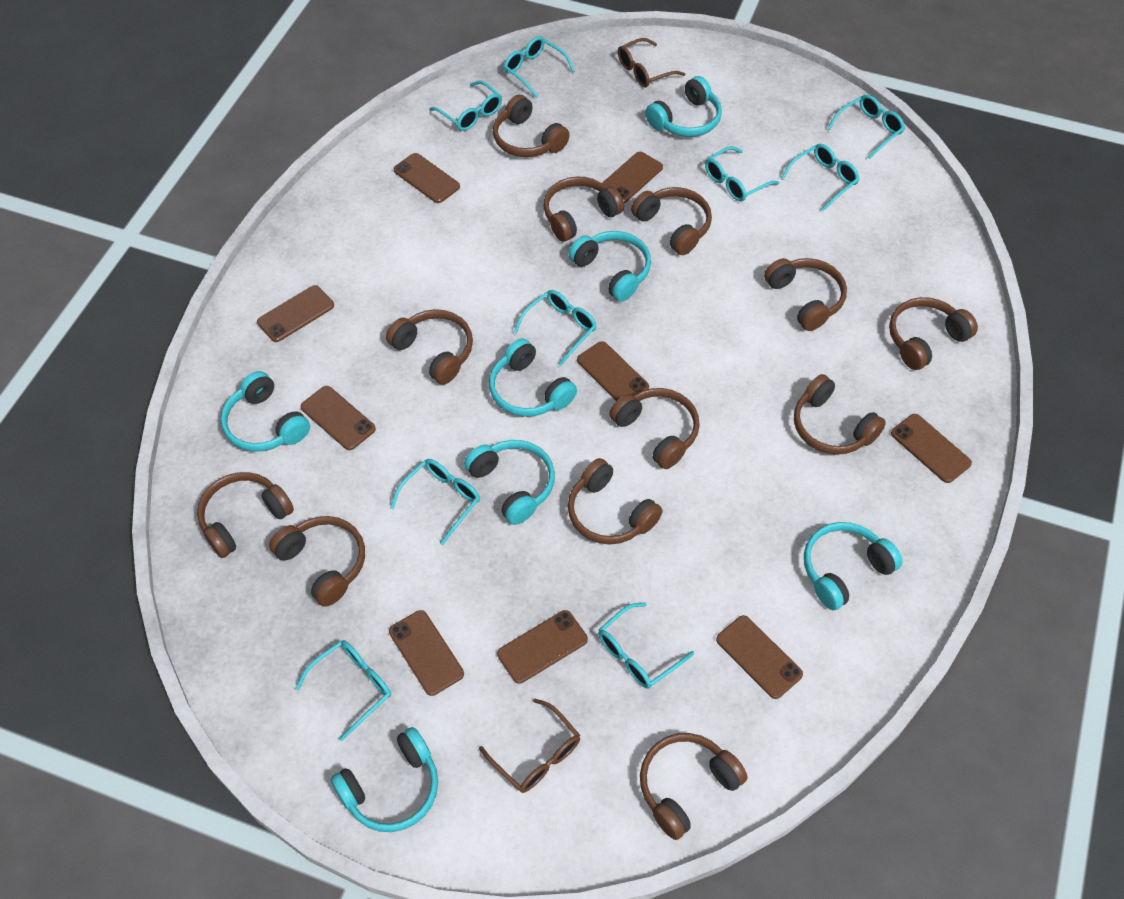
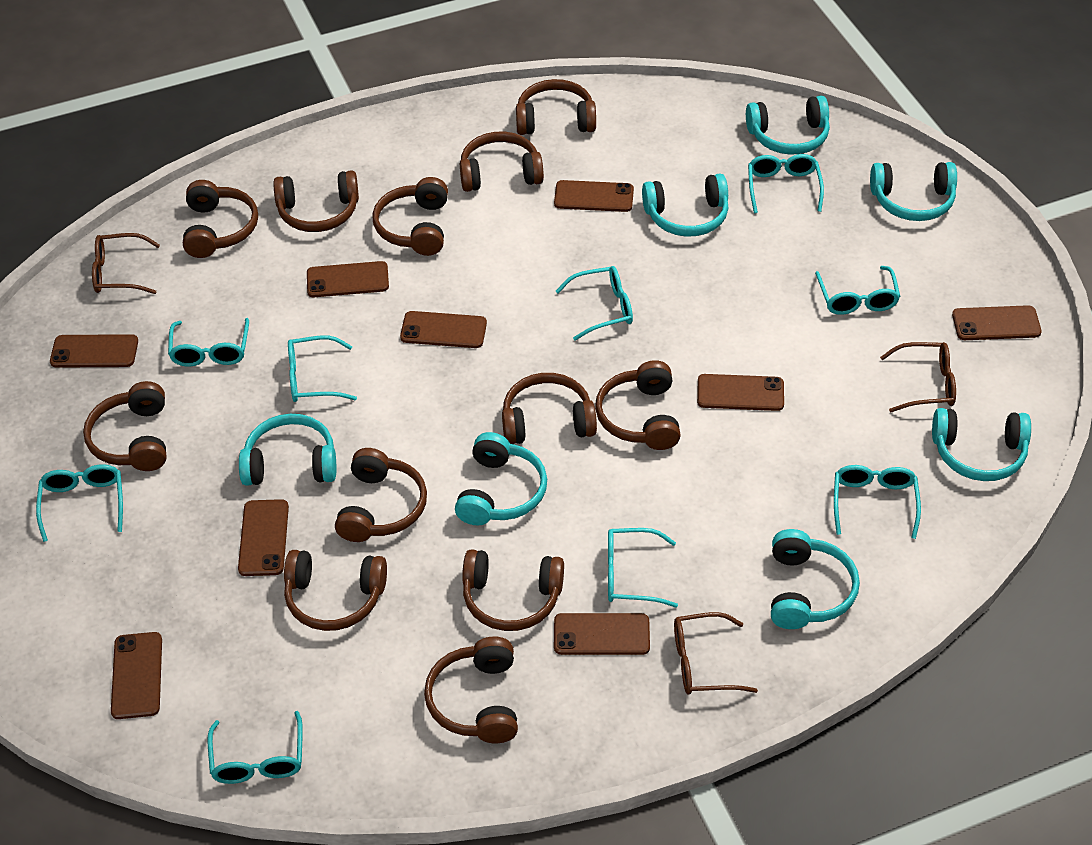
brown glasses: 2 -> 3

